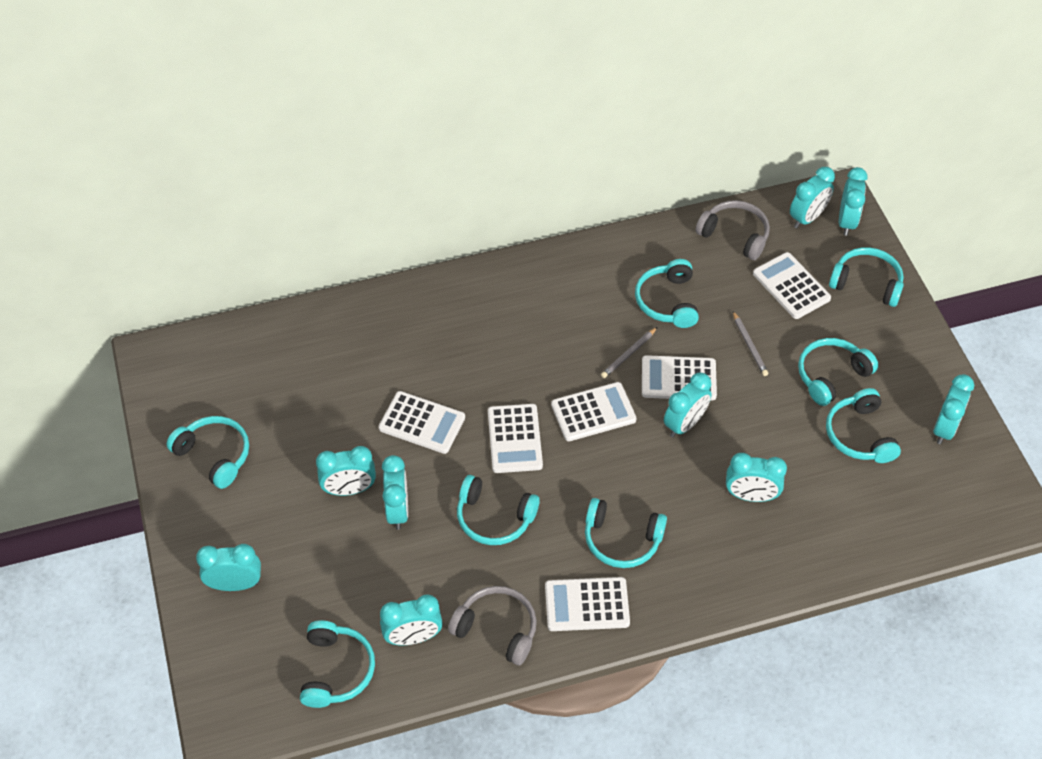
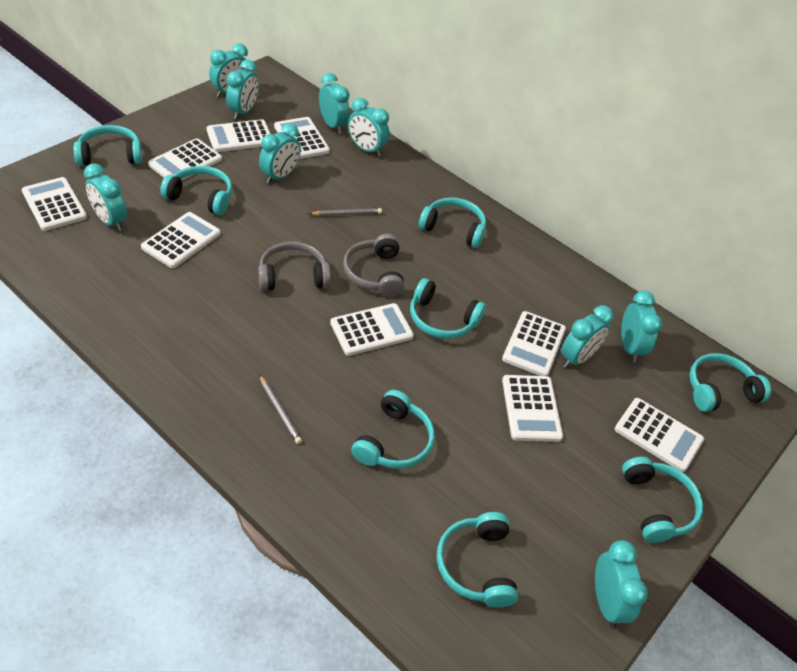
white calculator: 6 -> 9

